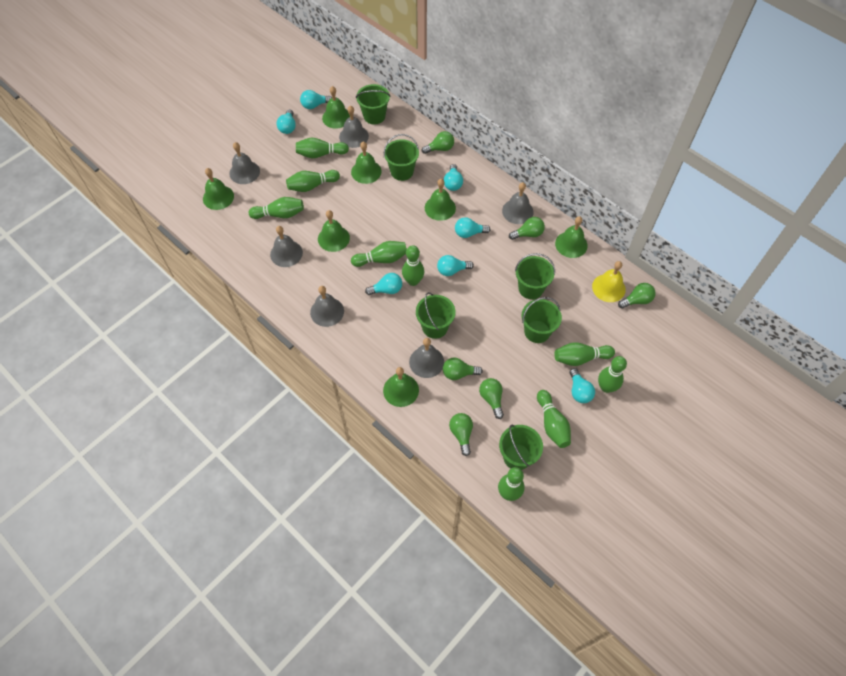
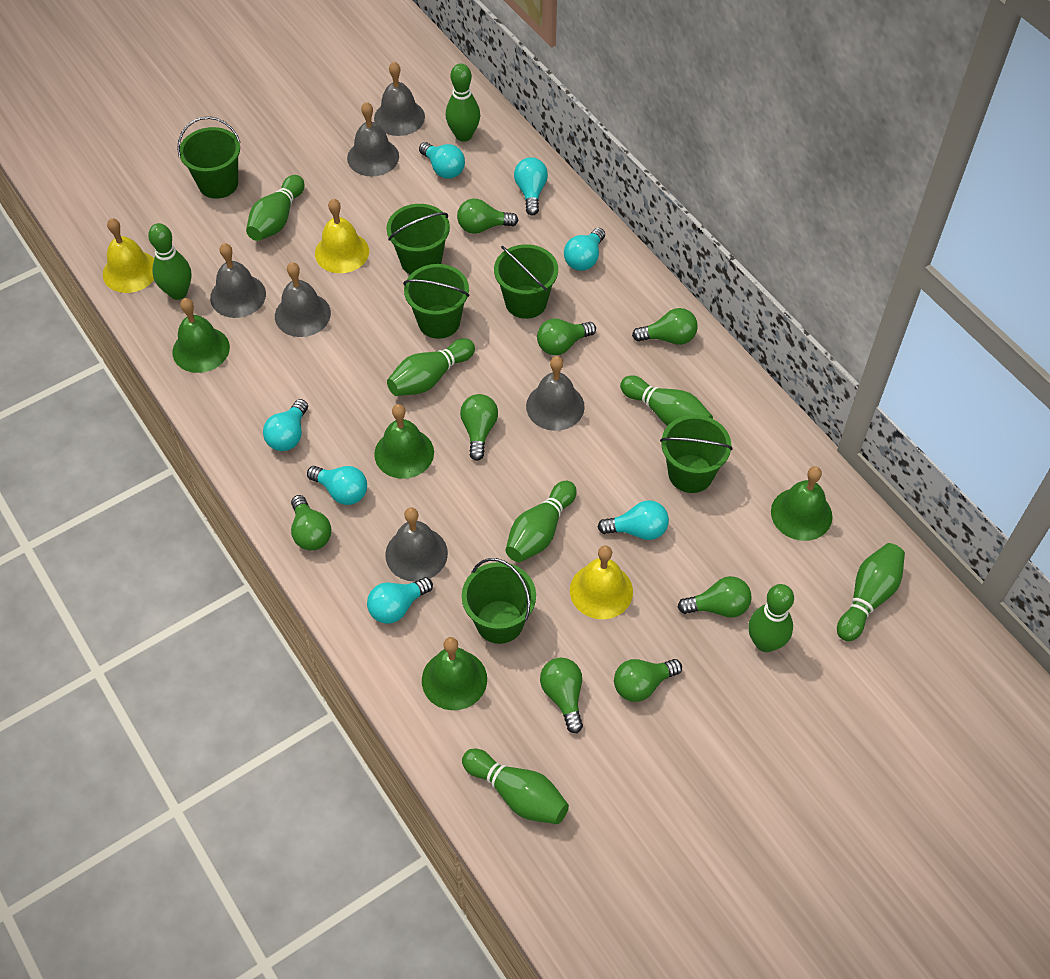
green bell: 7 -> 4
green light bulb: 6 -> 8
yellow bell: 1 -> 3

